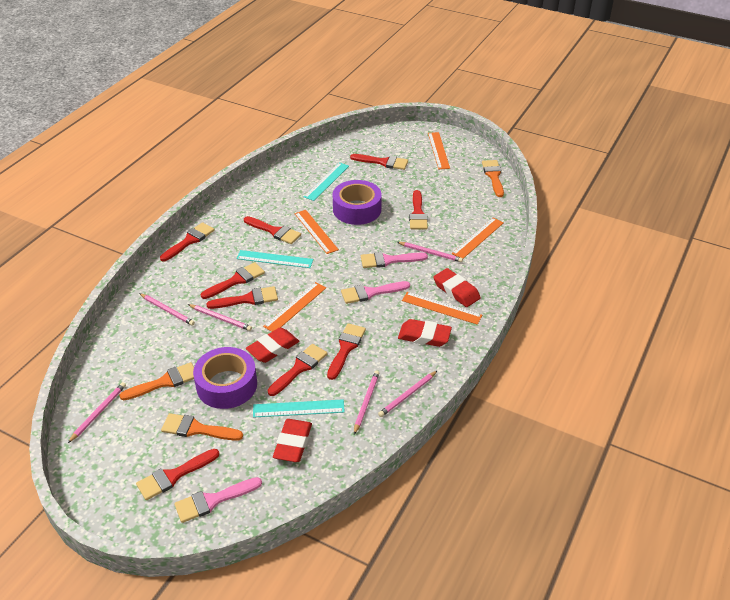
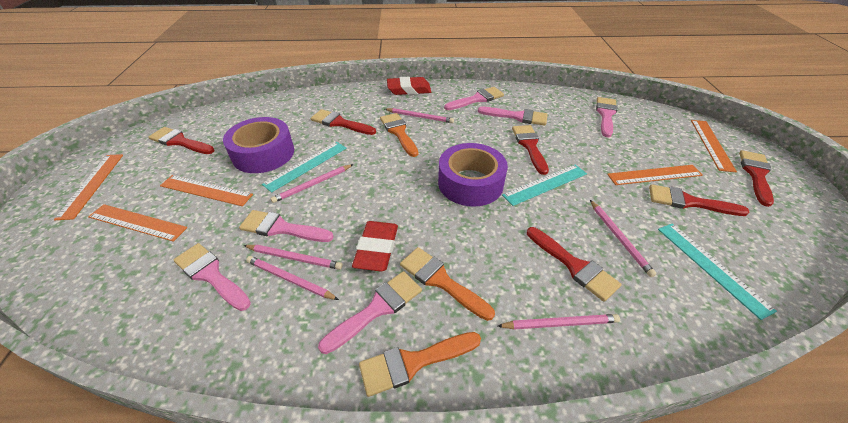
pink brush: 3 -> 6
red brush: 9 -> 6
red eraser: 4 -> 2

